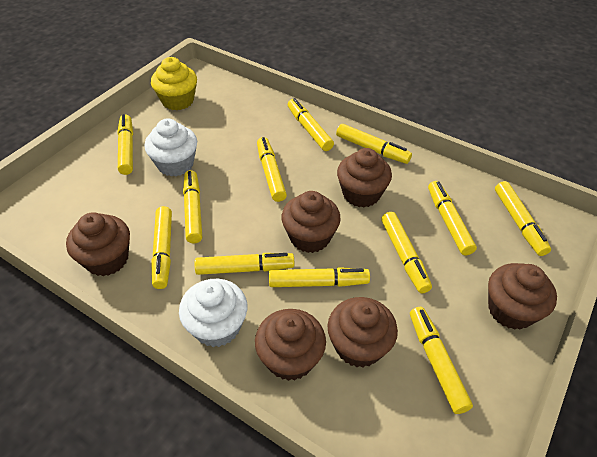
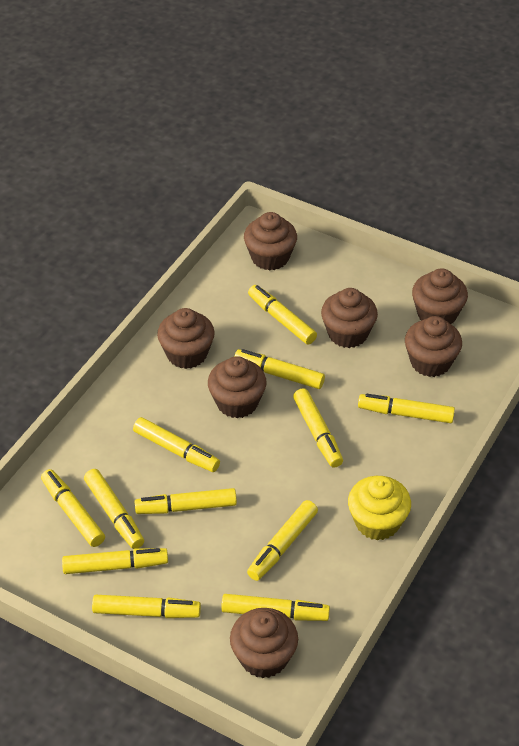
brown cupcake: 6 -> 7
white cupcake: 2 -> 0

